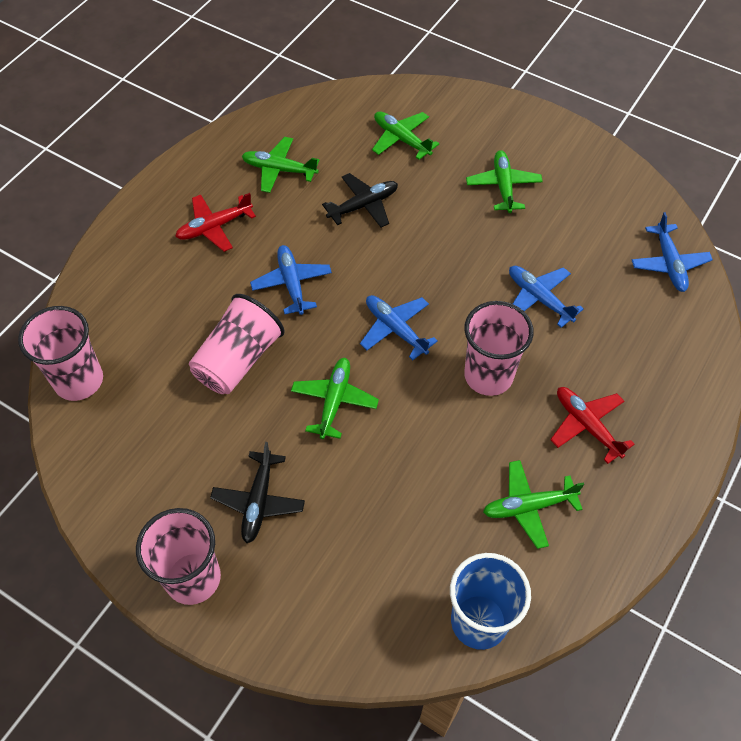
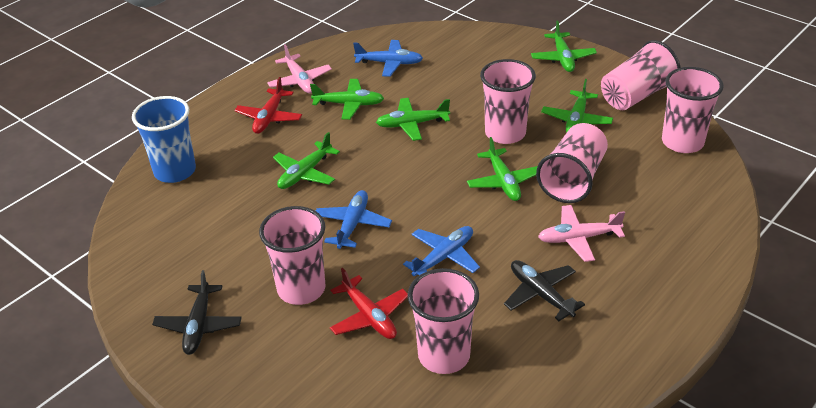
blue plane: 4 -> 3
green plane: 5 -> 6
pink cup: 4 -> 6
pink plane: 0 -> 2

